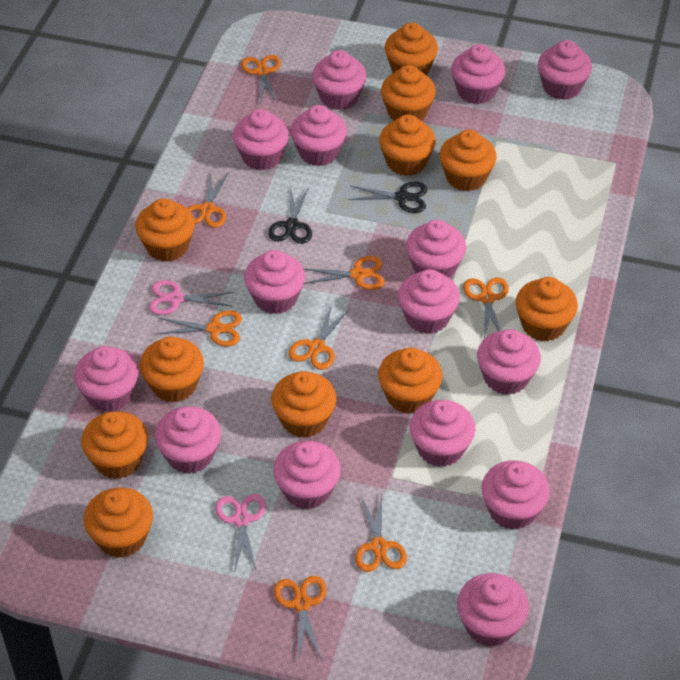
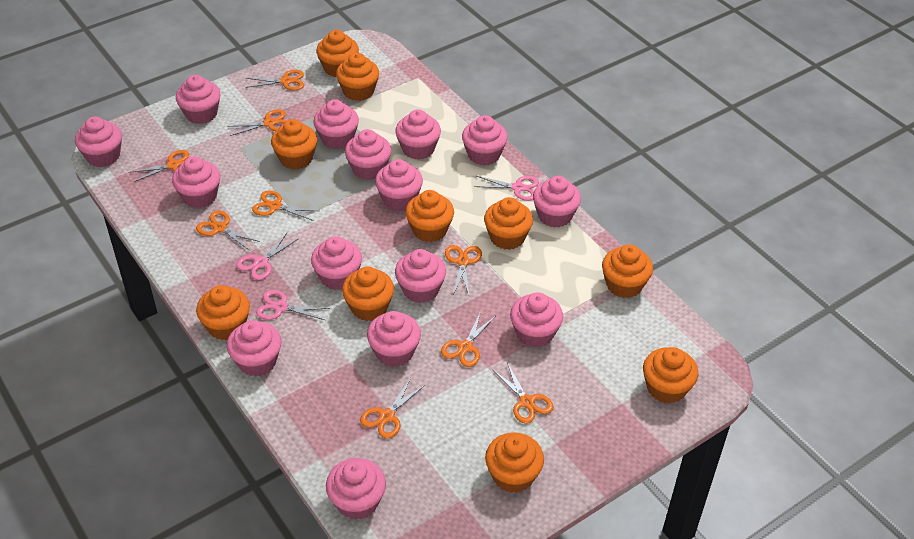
black scissors: 2 -> 0
orange cupcake: 11 -> 10
orange scissors: 8 -> 9
pink scissors: 2 -> 3

